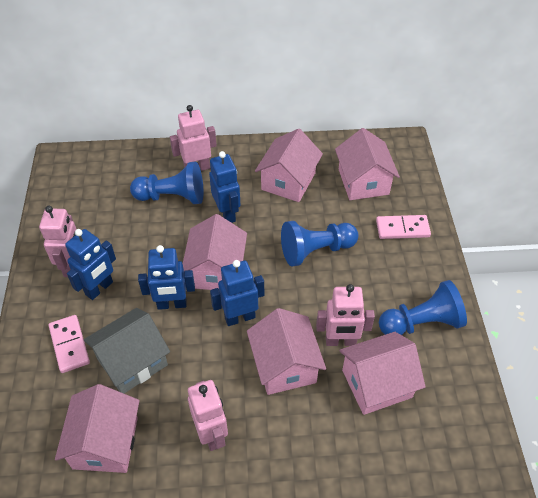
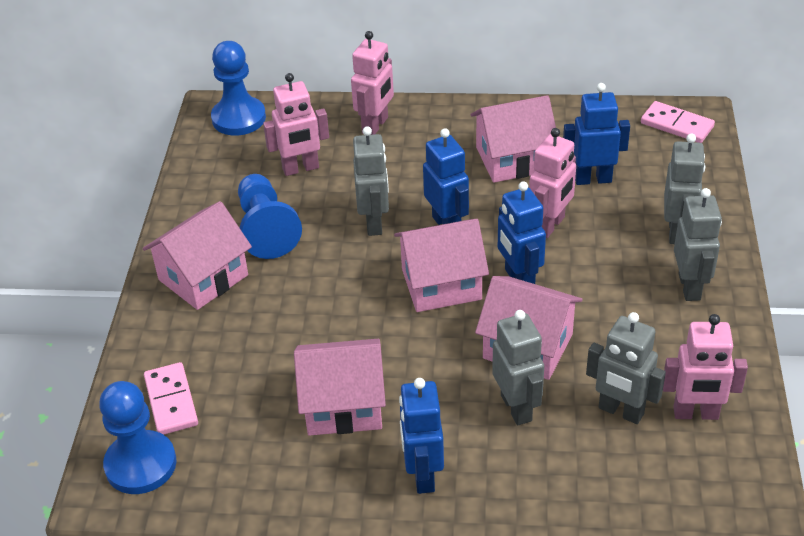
grey house: 1 -> 0
grey robot: 0 -> 5
pink house: 6 -> 5

